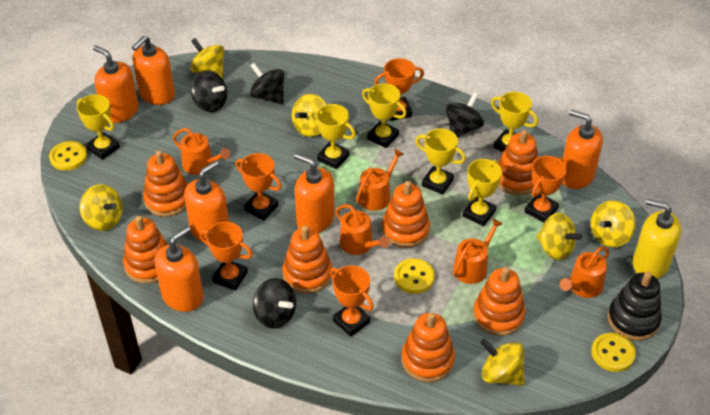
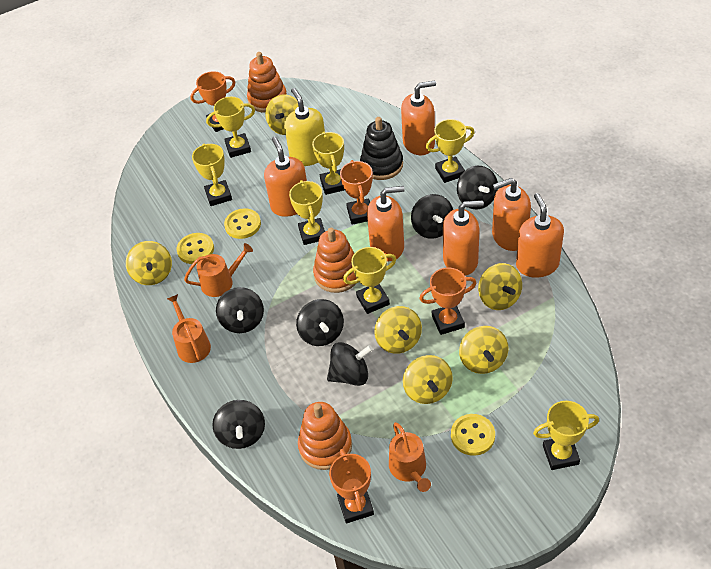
black spinning top: 4 -> 6
orange stacking toy: 7 -> 3
orange trophy: 5 -> 4
orange watering can: 5 -> 3
yellow trophy: 6 -> 7

